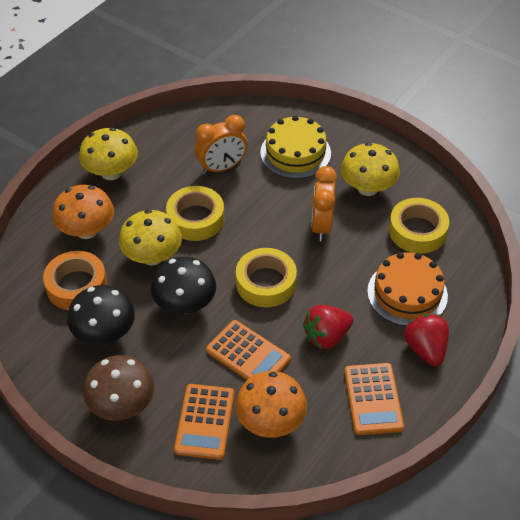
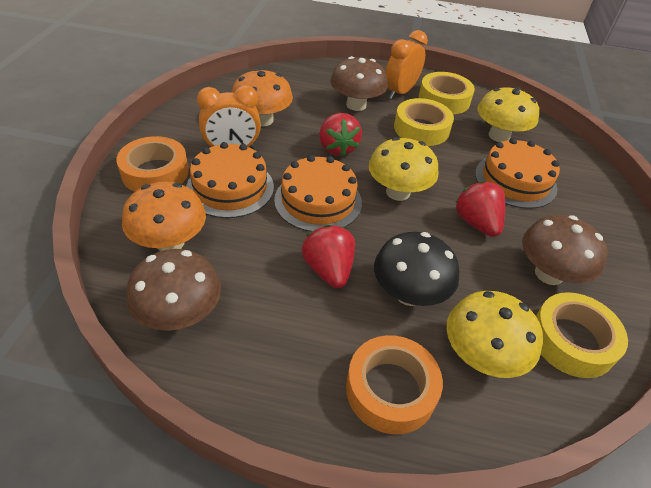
black mushroom: 2 -> 1
brown mushroom: 1 -> 3
orange cake: 1 -> 3
orange calculator: 3 -> 0
orange tape: 1 -> 2
red strawberry: 2 -> 3
yellow cake: 1 -> 0

